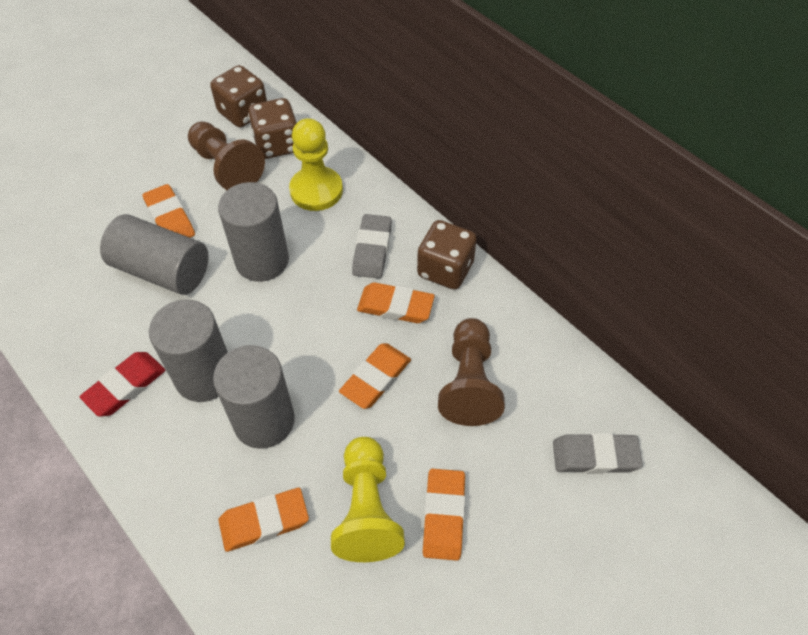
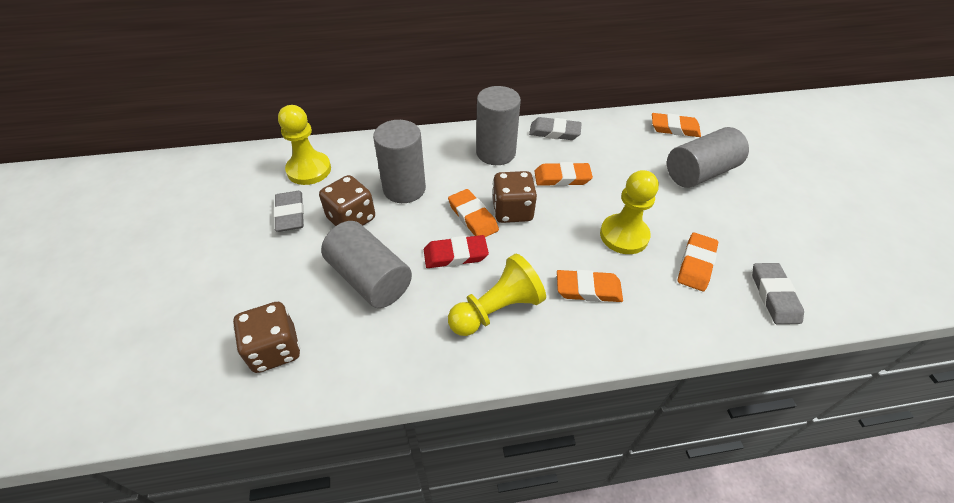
brown pawn: 2 -> 0
grey eraser: 2 -> 3
yellow pawn: 2 -> 3

